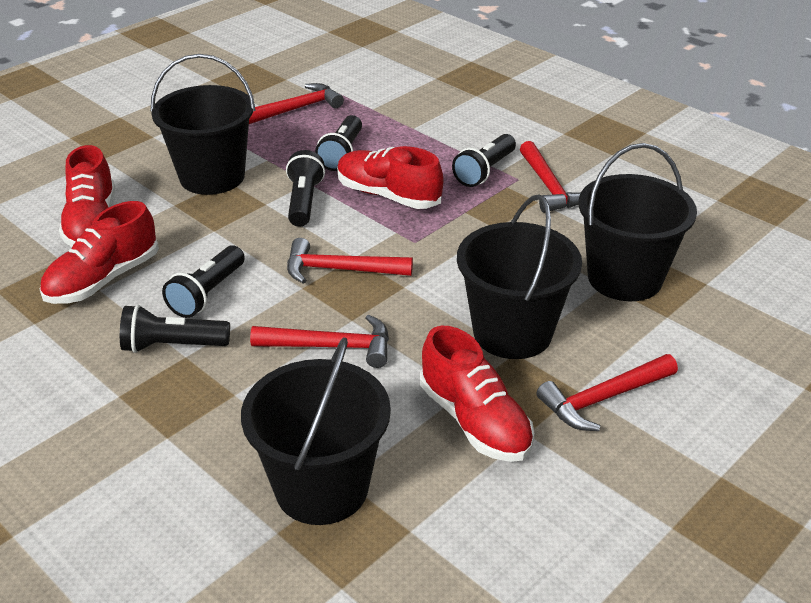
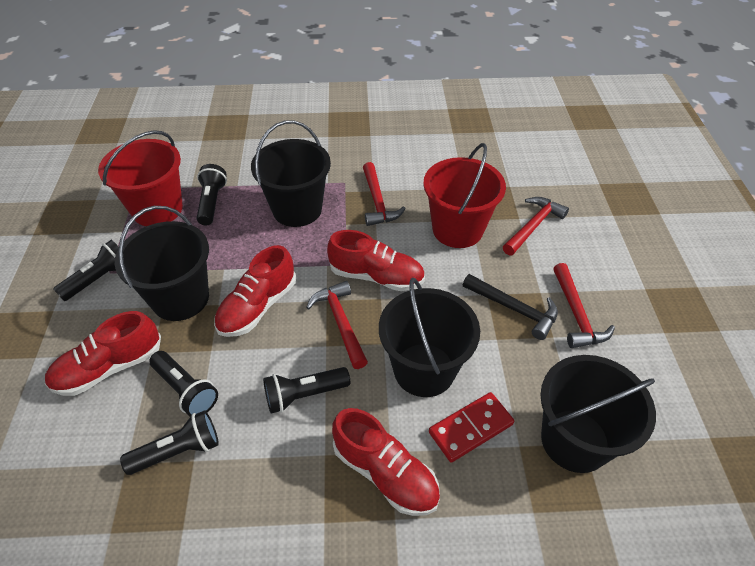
black hammer: 0 -> 1
red bucket: 0 -> 2
red domino: 0 -> 1
red hammer: 5 -> 4

